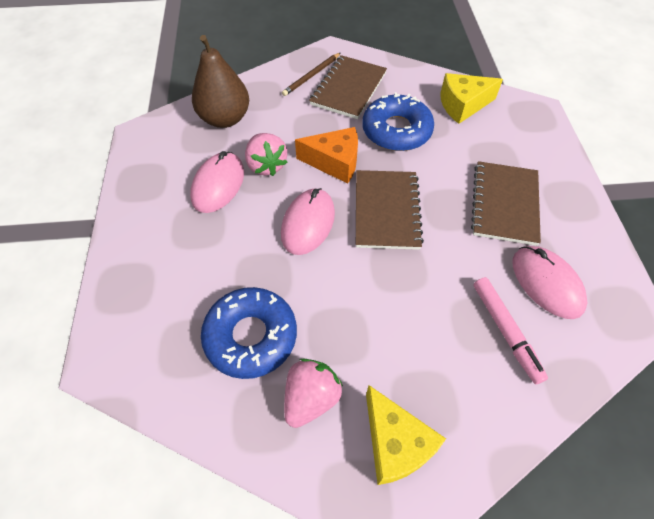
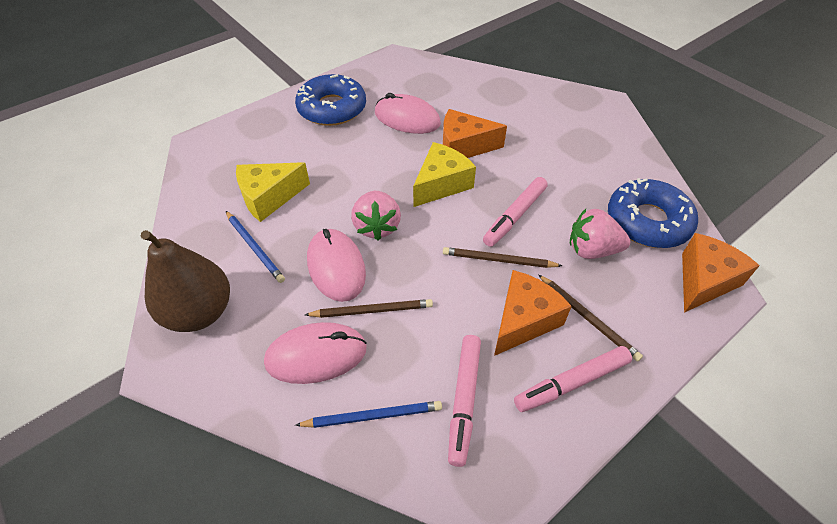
blue pencil: 0 -> 2
brown notebook: 3 -> 0
brown pencil: 1 -> 3
orange cheese: 1 -> 3
pink marker: 1 -> 3

